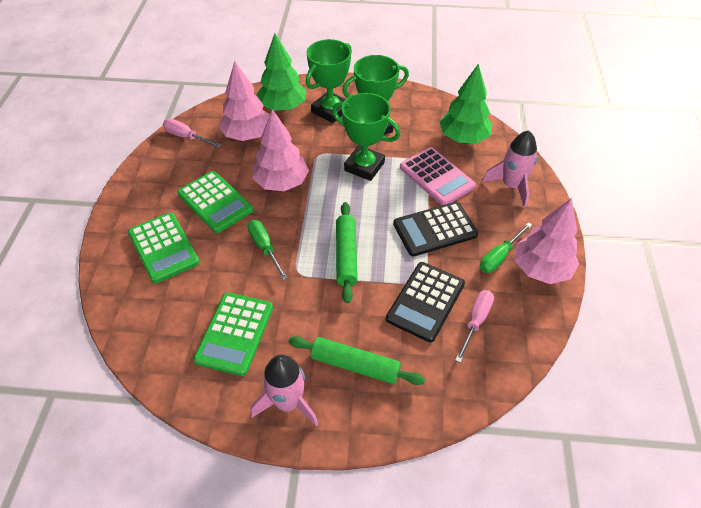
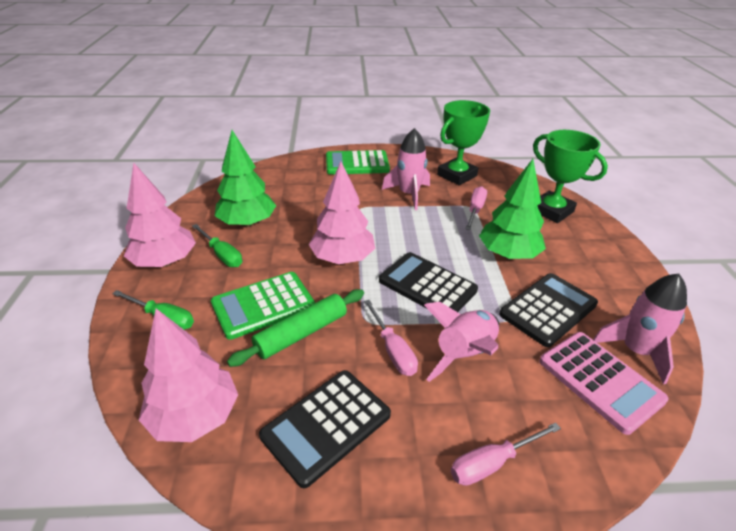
black calculator: 2 -> 3
green calculator: 3 -> 2
green rolling pin: 2 -> 1
green trophy: 3 -> 2
pink rocket: 2 -> 3
pink screwdriver: 2 -> 3

